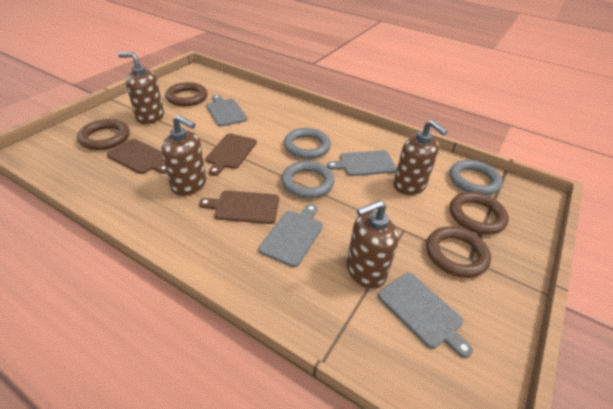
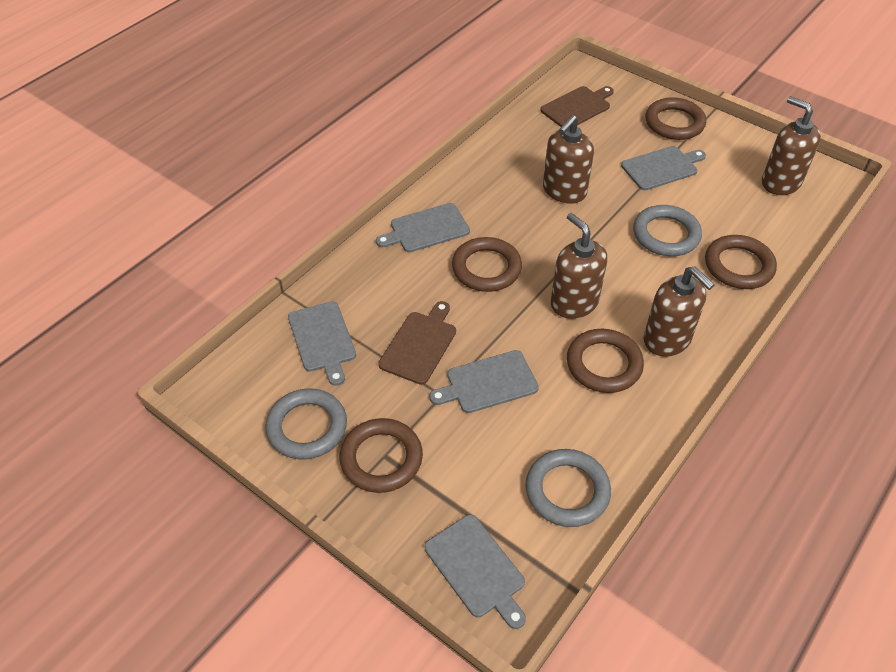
brown cutting board: 3 -> 2
brown ring: 4 -> 5
grey cutting board: 4 -> 5

